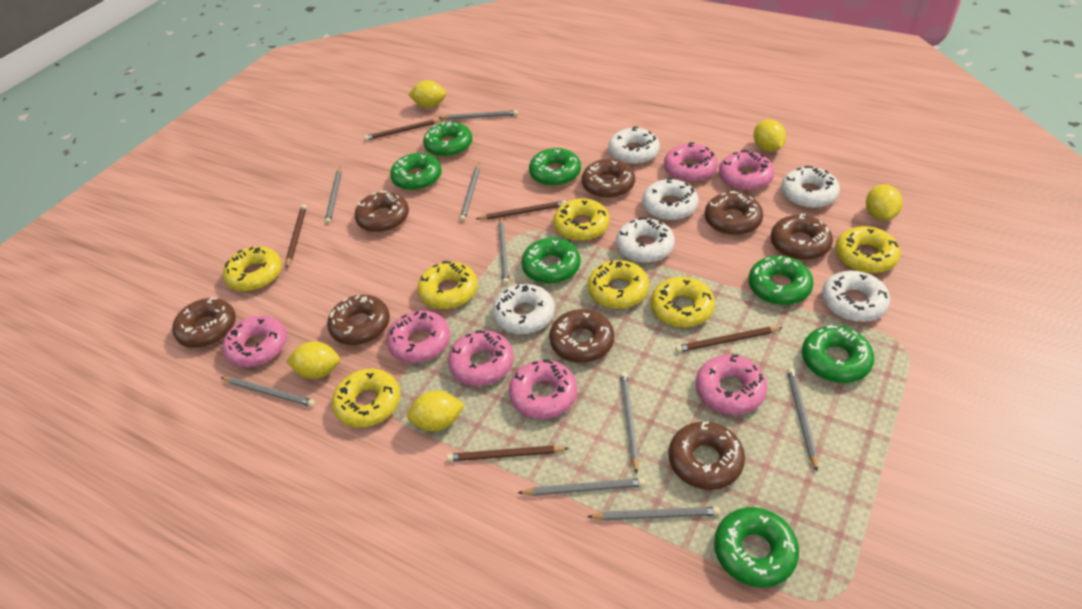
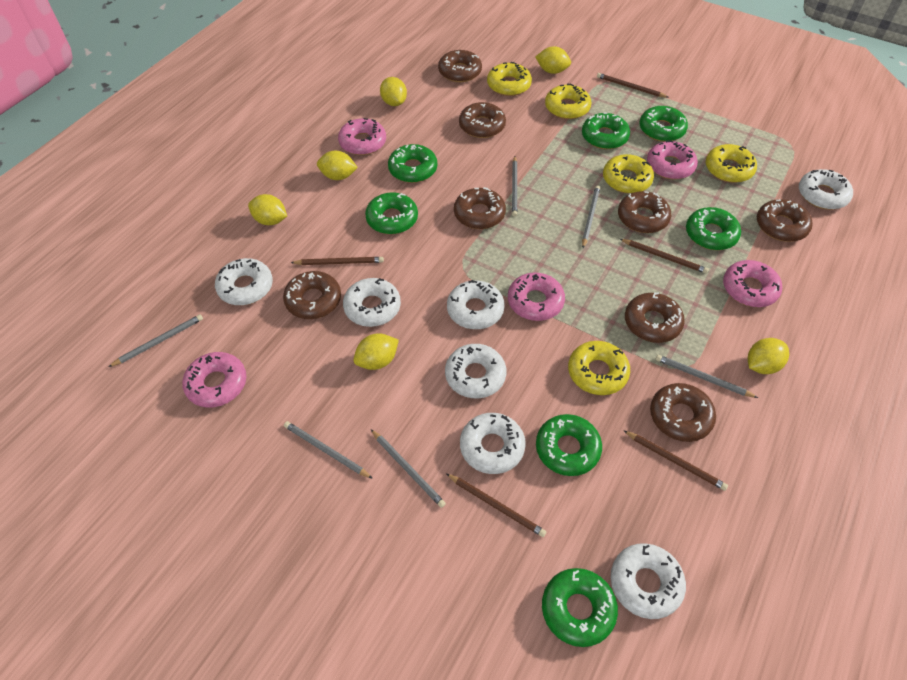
grey pencil: 9 -> 6
pink donut: 7 -> 5
white donut: 6 -> 7
yellow donut: 7 -> 5
yellow lemon: 5 -> 6

